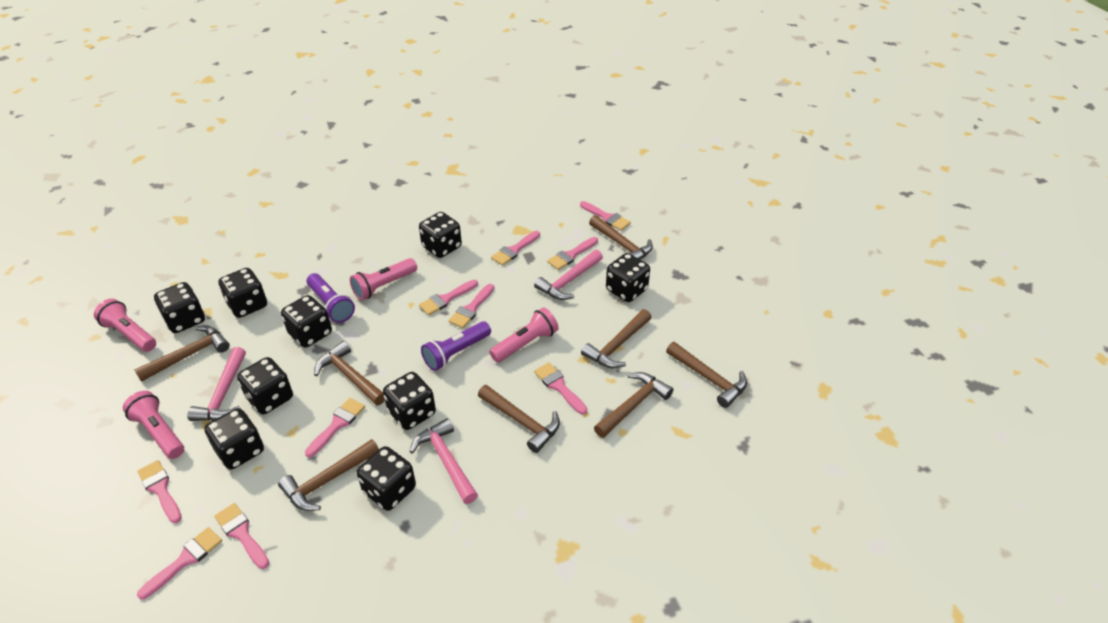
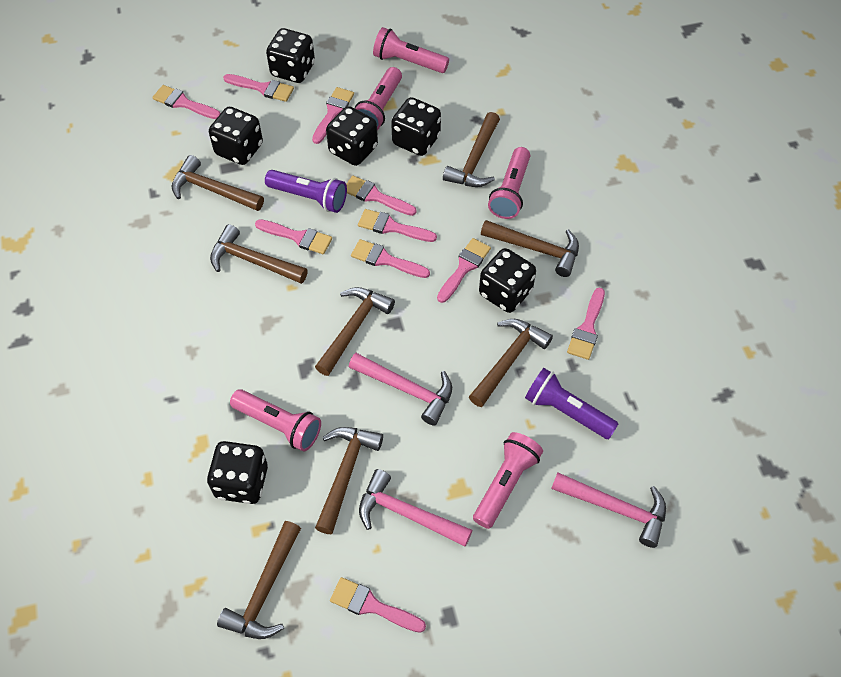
black dice: 9 -> 6
pink flashlight: 4 -> 5

